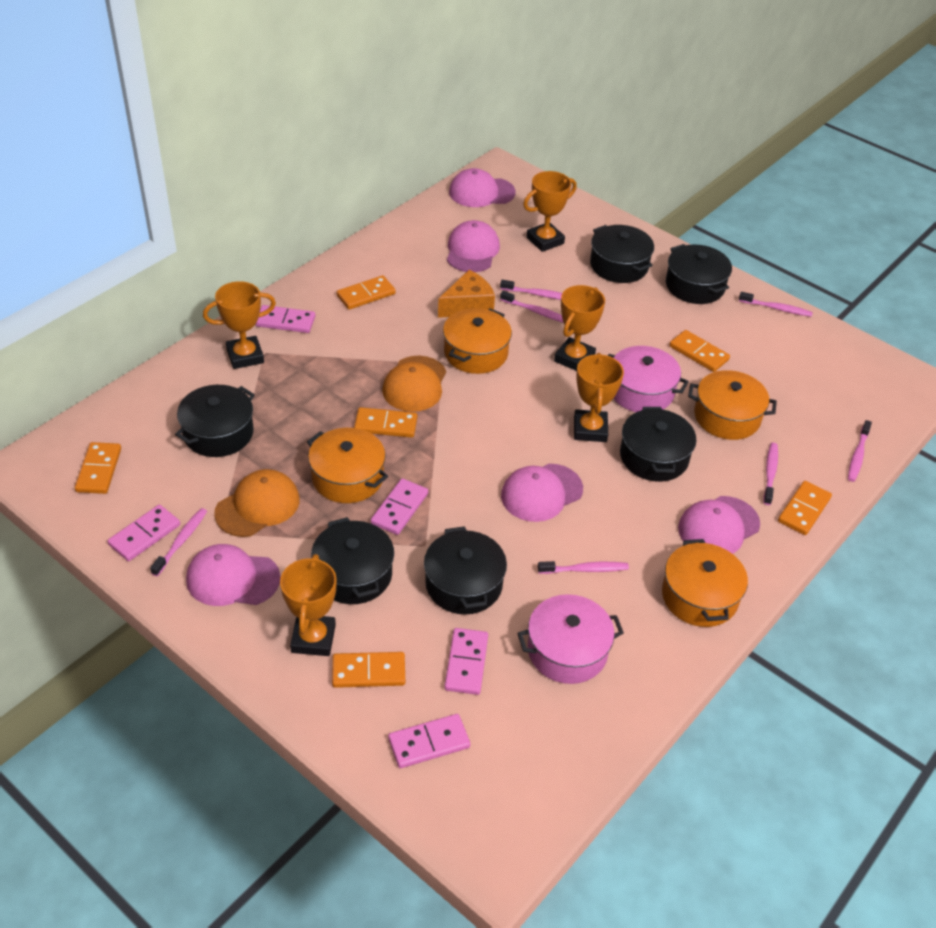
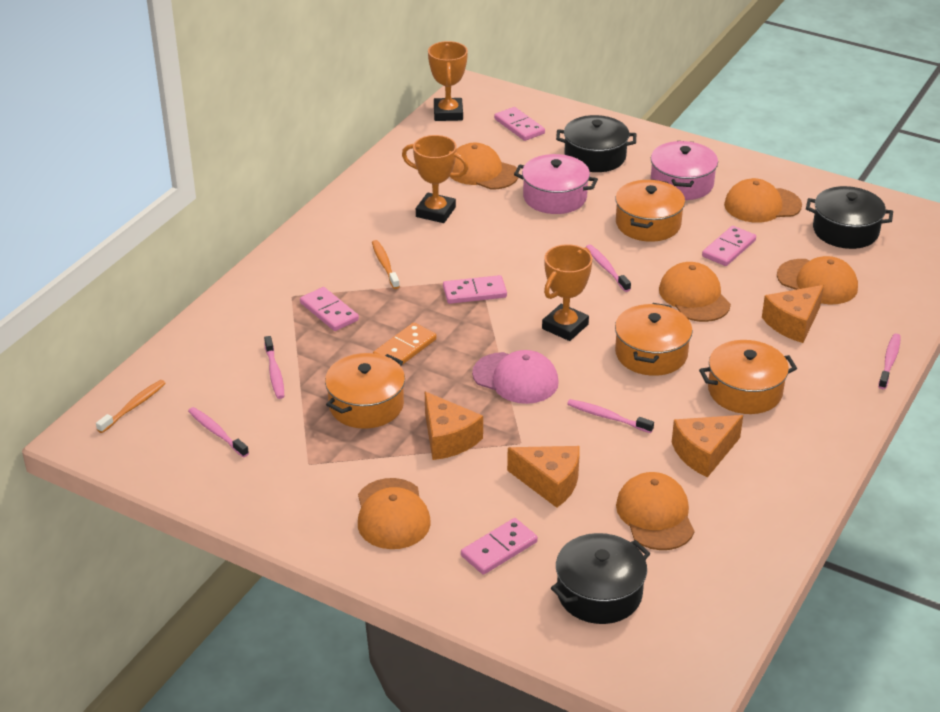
black pot: 6 -> 3
orange cap: 2 -> 6
orange cheese: 1 -> 4
orange domino: 6 -> 1
orange toothbrush: 0 -> 2
orange trophy: 5 -> 3
pink cap: 5 -> 1
pink toothbrush: 7 -> 5

